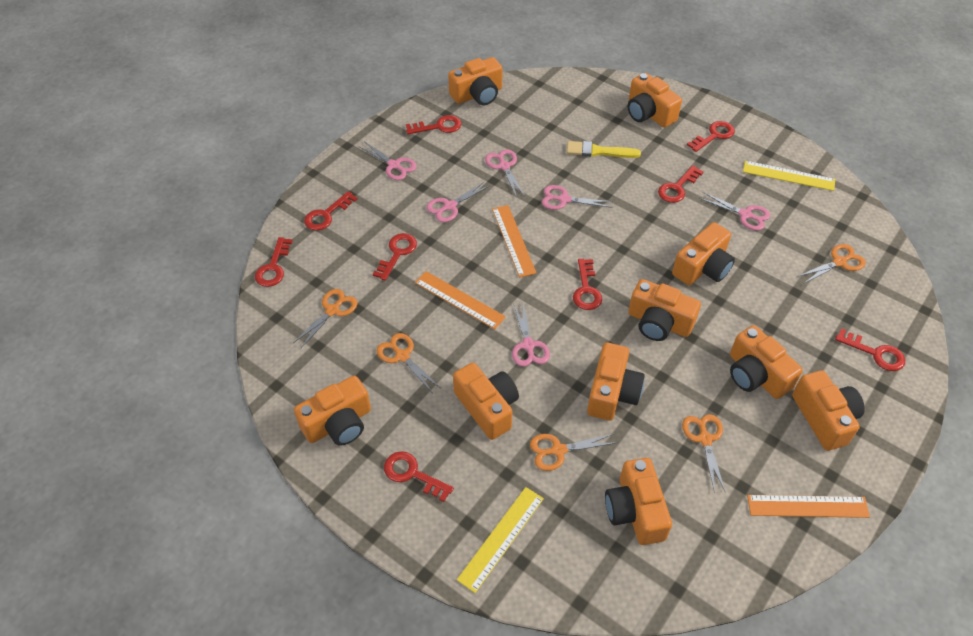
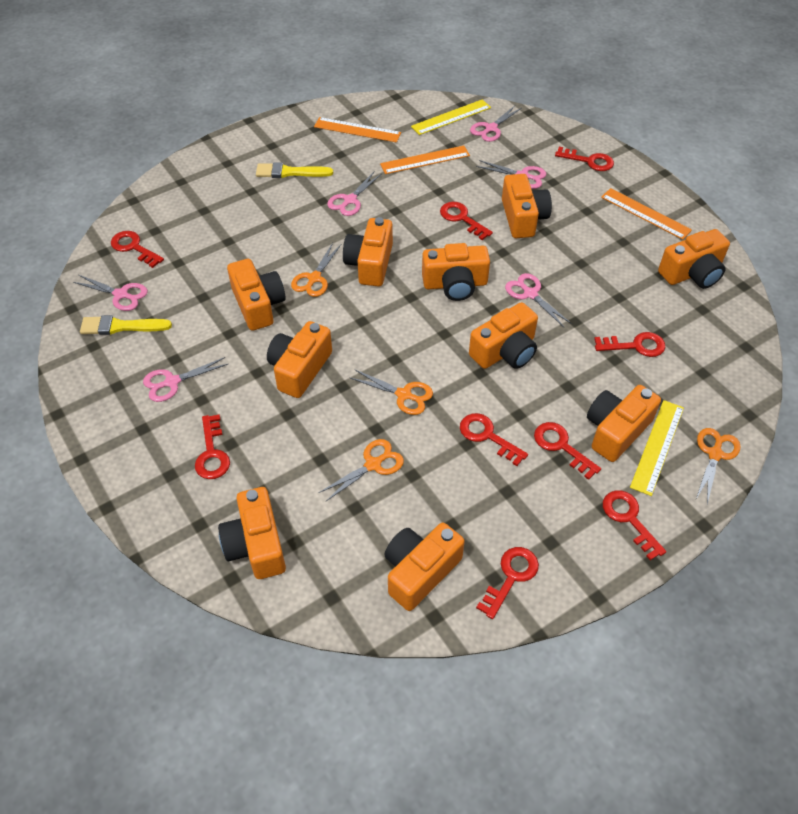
orange scissors: 5 -> 4
yellow brush: 1 -> 2

